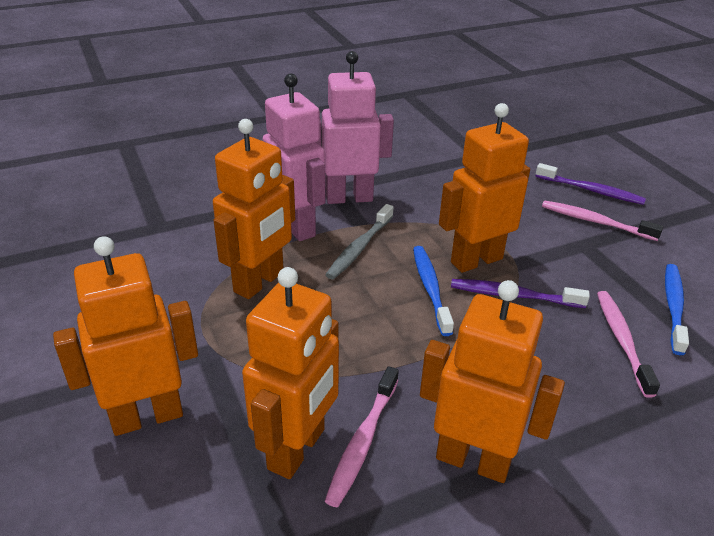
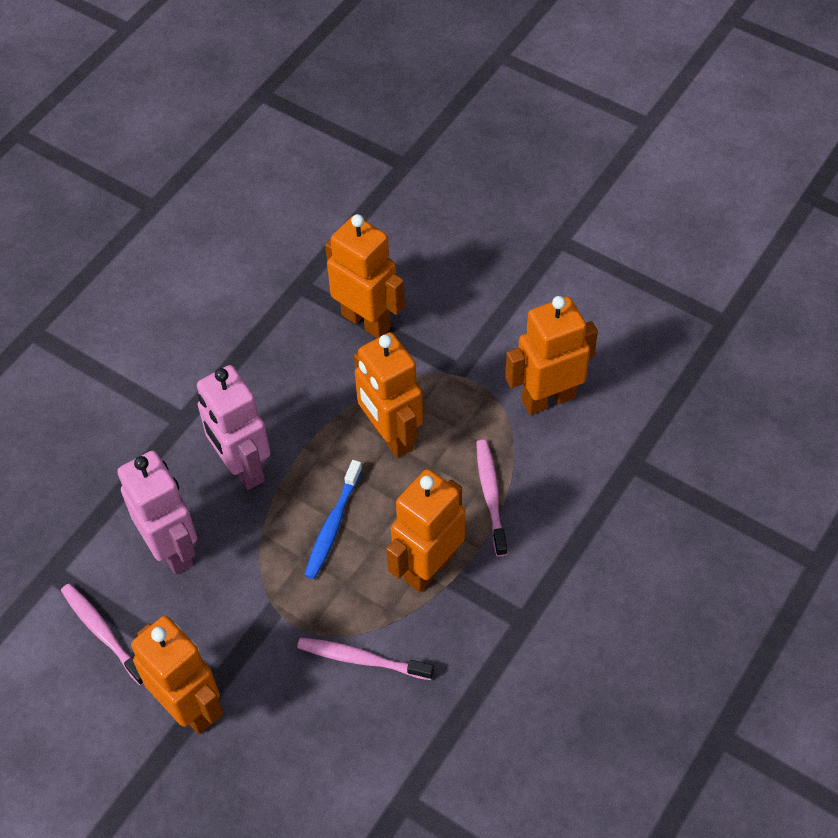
blue toothbrush: 2 -> 1
grey toothbrush: 1 -> 0
purple toothbrush: 2 -> 0

